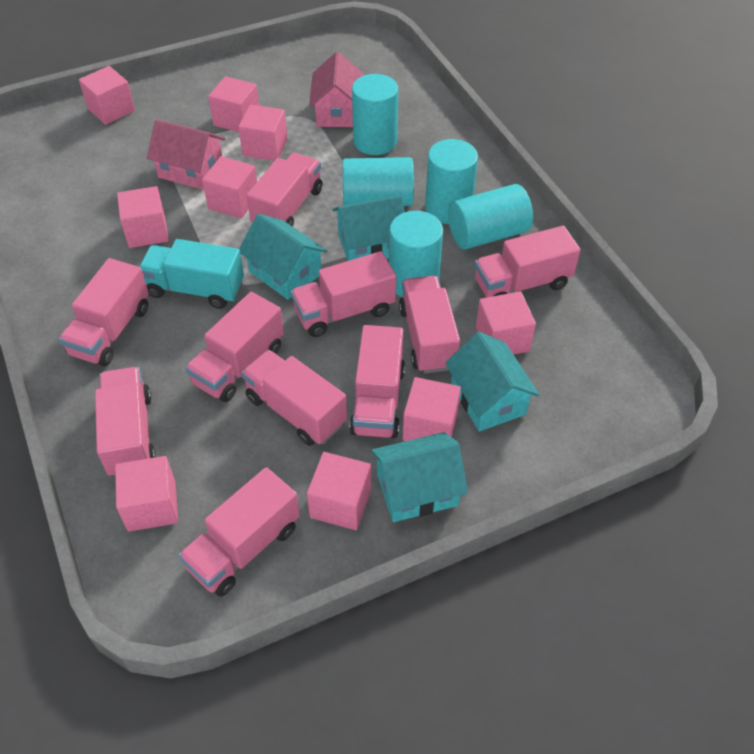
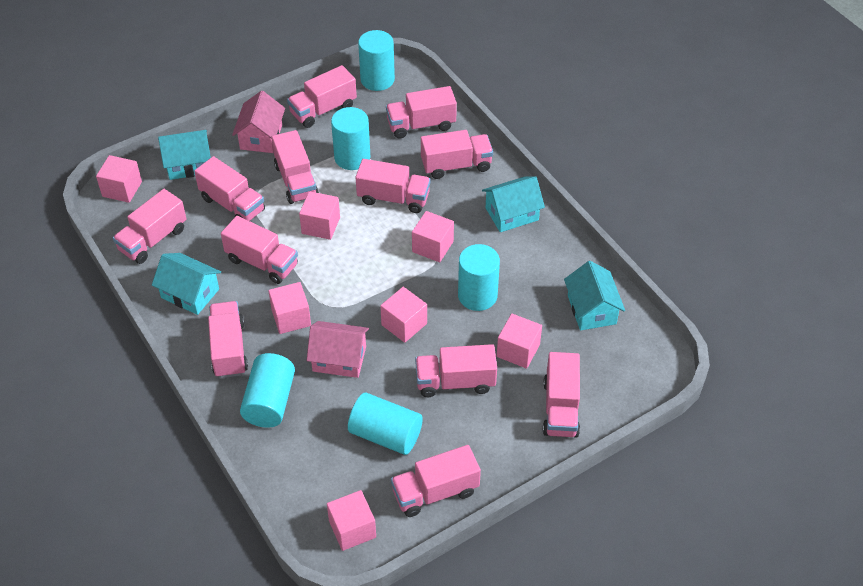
pink cube: 9 -> 7
pink truck: 10 -> 12
turquoise truck: 1 -> 0

